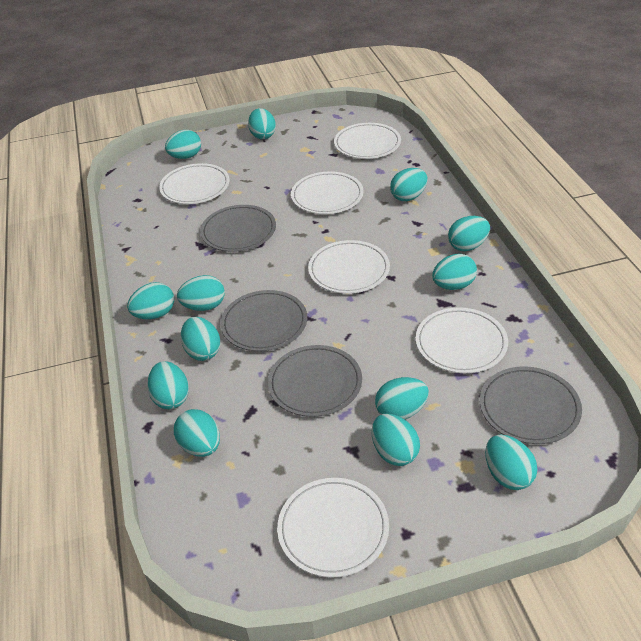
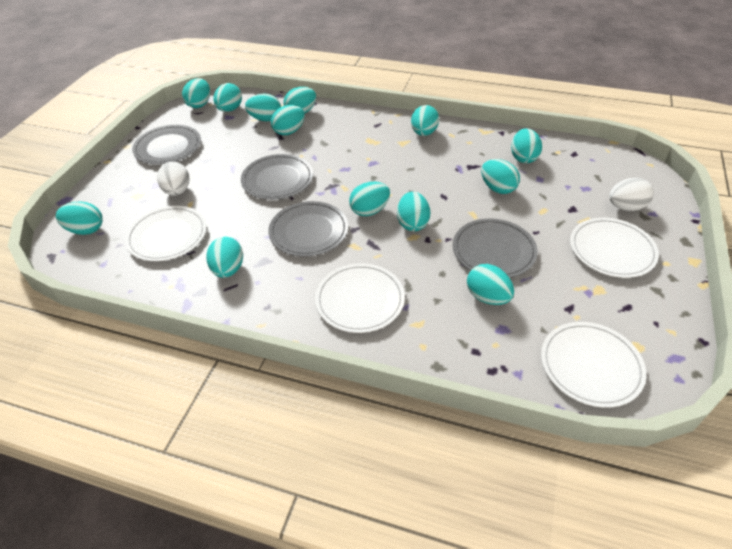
white egg: 0 -> 2
white plate: 6 -> 4

